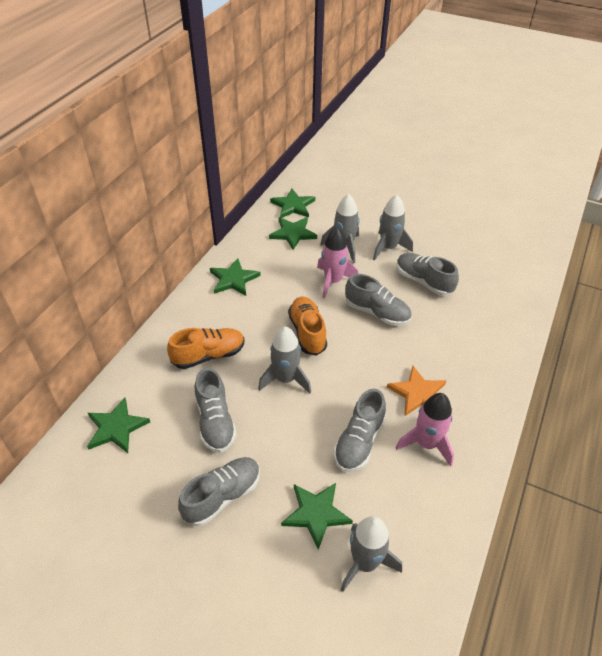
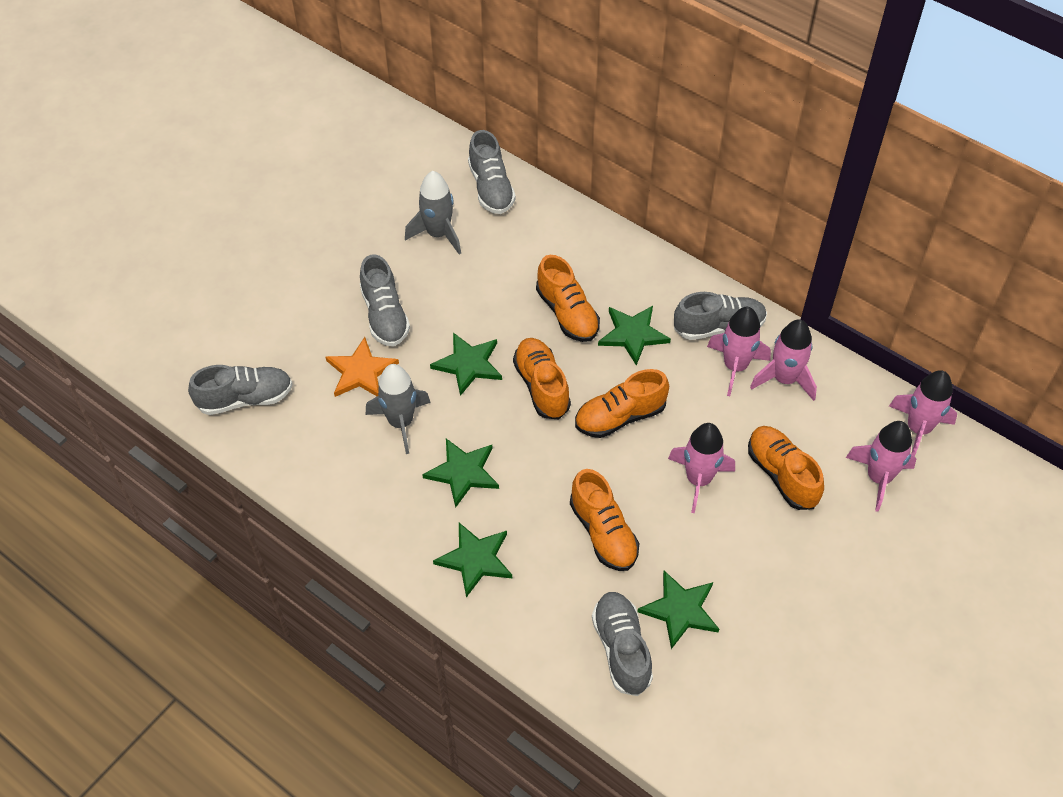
grey rocket: 4 -> 2
orange shoe: 2 -> 5
pink rocket: 2 -> 5

